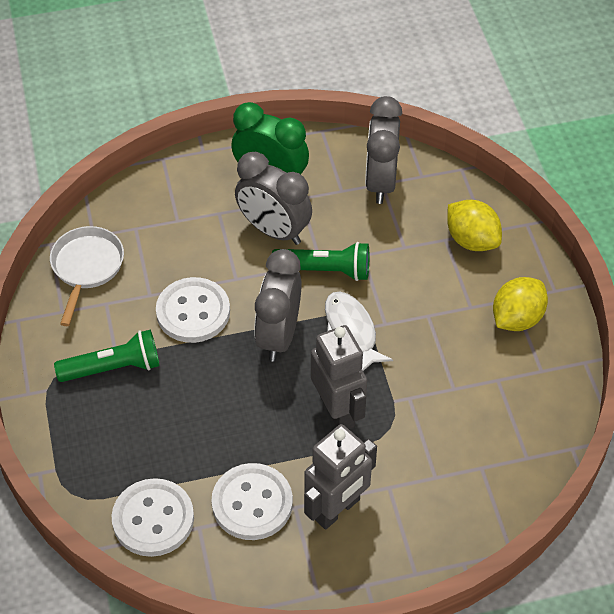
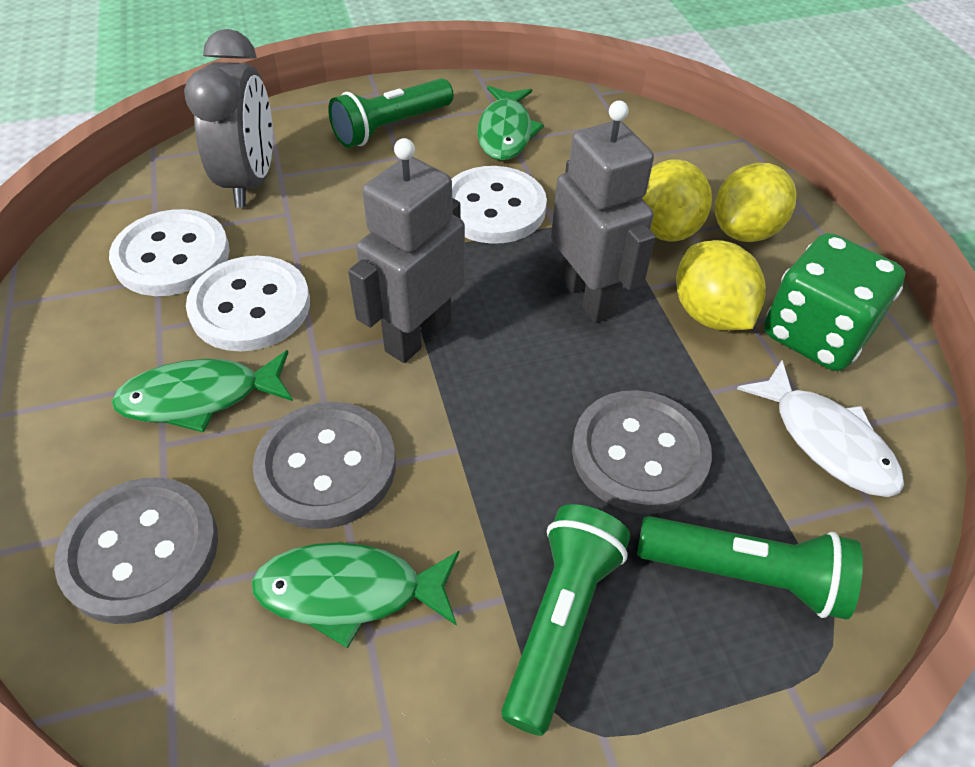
green clock: 1 -> 0
green dice: 0 -> 1
green fish: 0 -> 3
green flashlight: 2 -> 3
grey button: 0 -> 3
grey clock: 3 -> 1
white pan: 1 -> 0
yellow lemon: 2 -> 3

